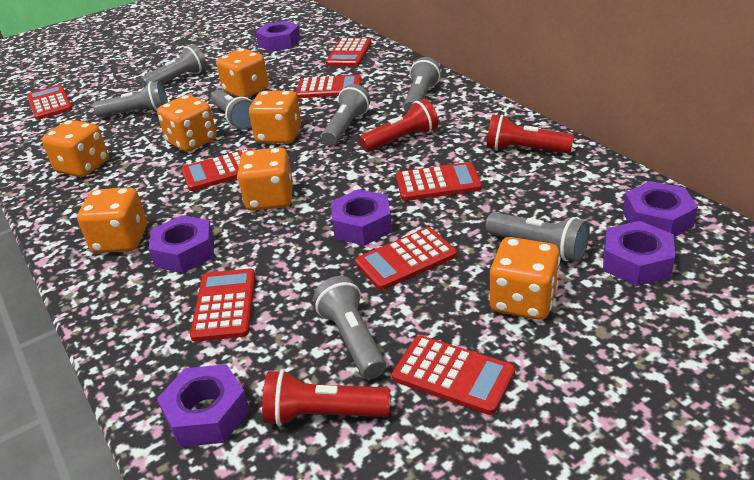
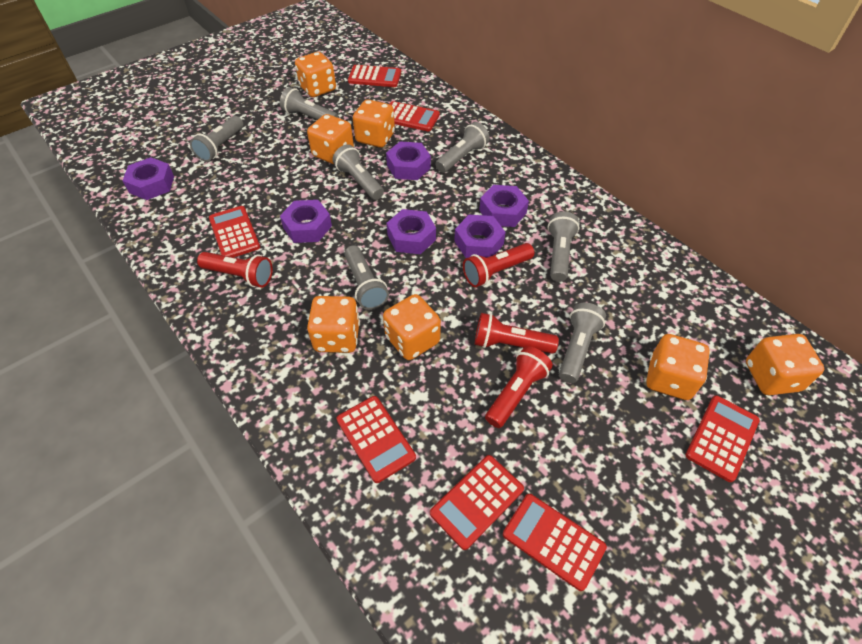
red calculator: 8 -> 7
red flashlight: 3 -> 4

